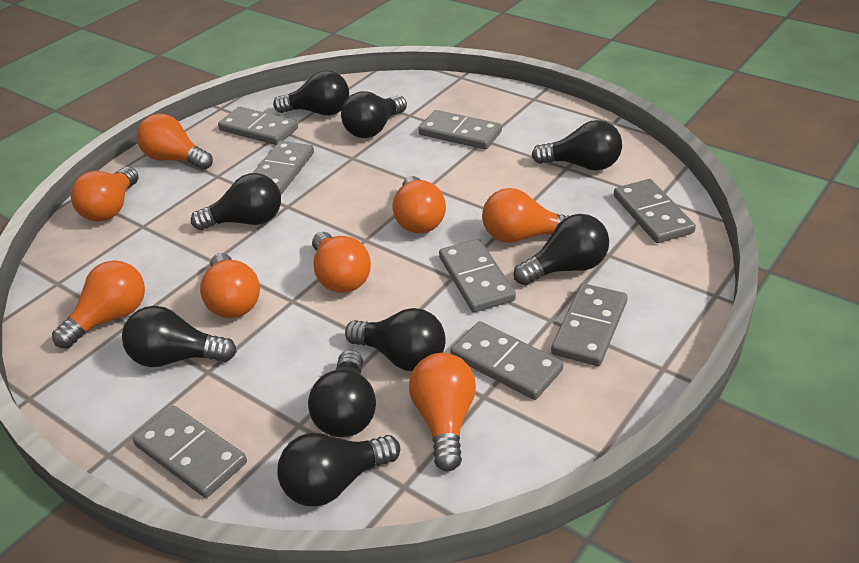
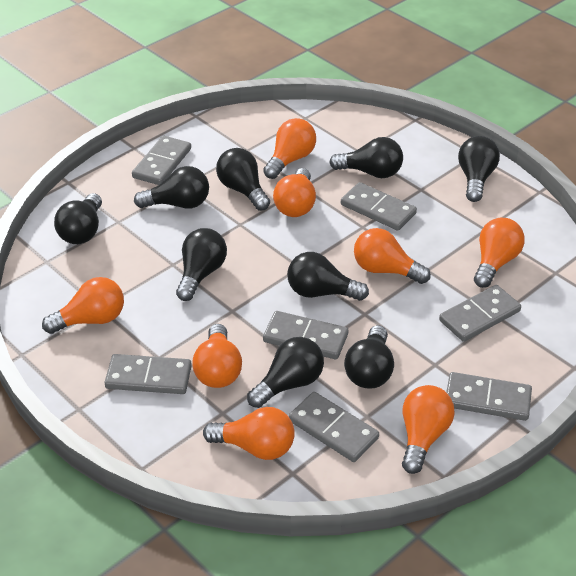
grey domino: 8 -> 7

